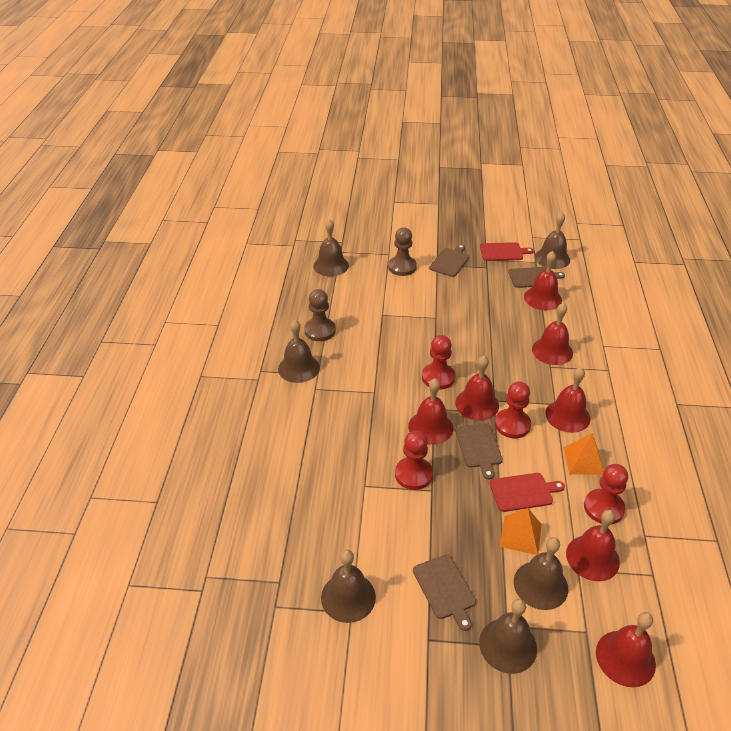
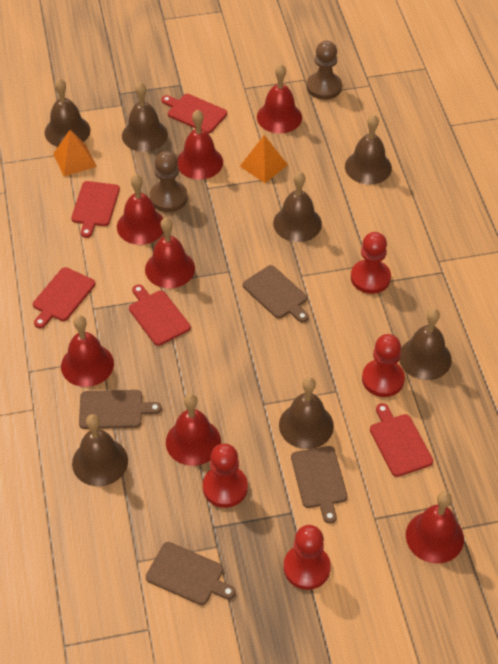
brown bell: 6 -> 7
red cutting board: 2 -> 5

